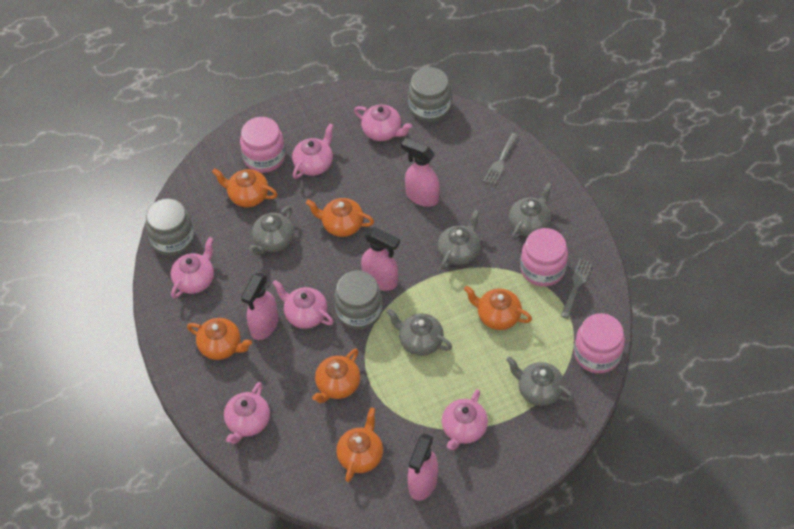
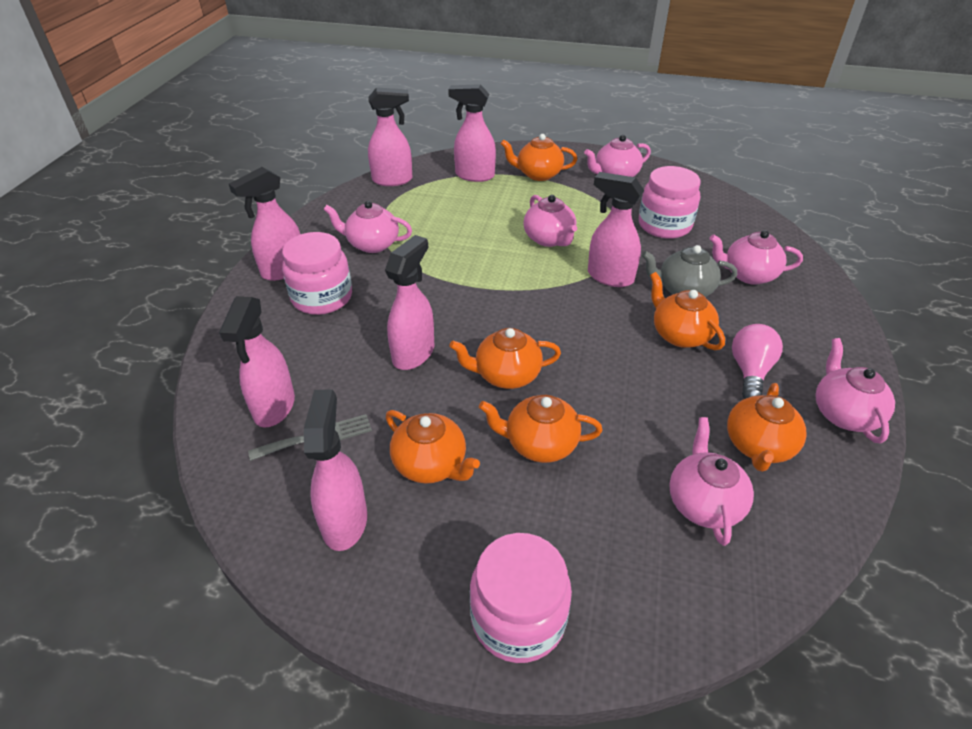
grey fork: 2 -> 1
grey jar: 3 -> 0
grey teapot: 5 -> 1
pink light bulb: 0 -> 1
pink spray bottle: 4 -> 7

